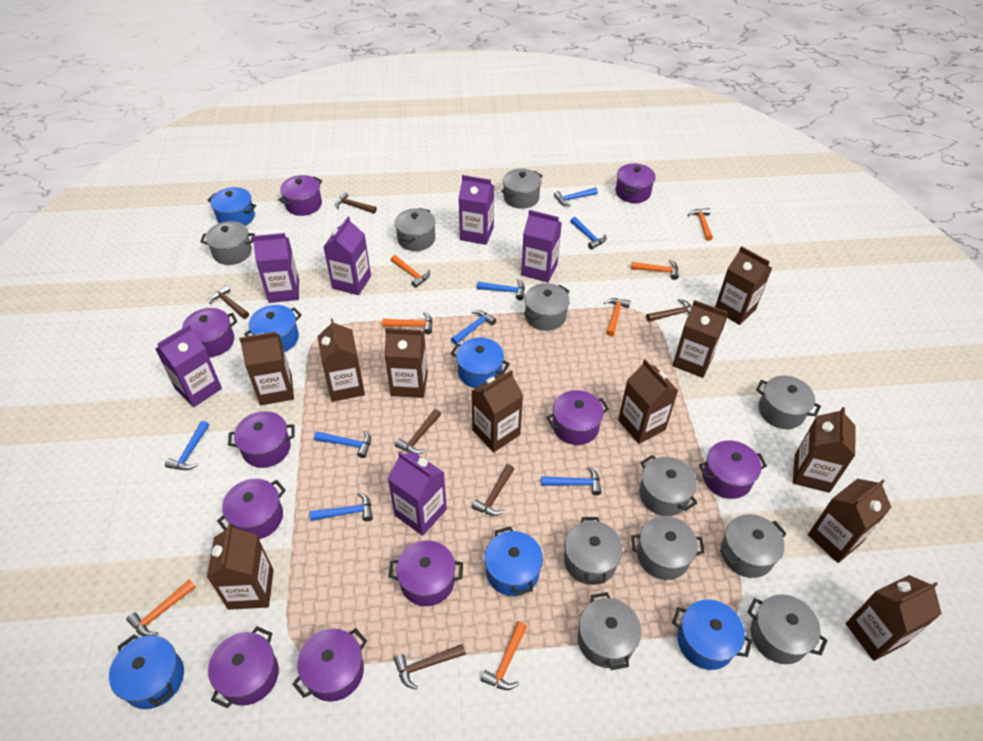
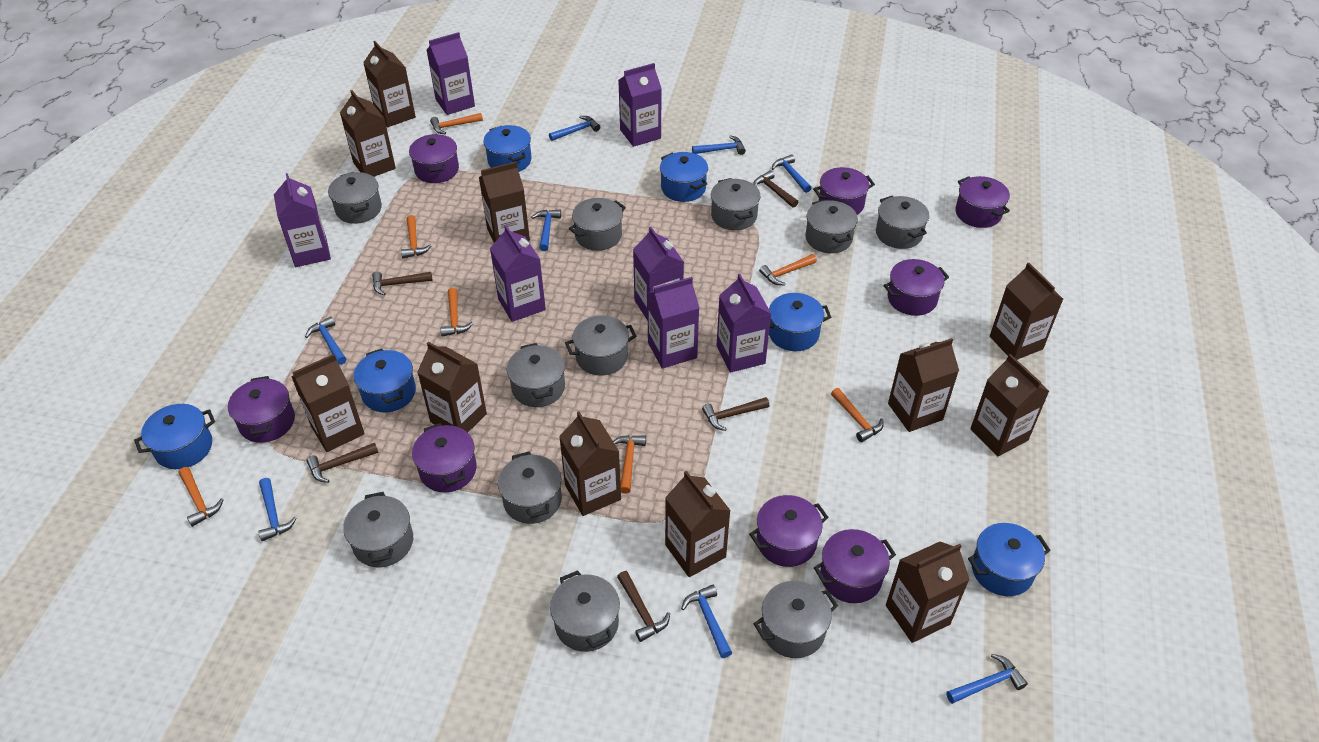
brown hammer: 6 -> 5
purple carton: 6 -> 7
purple pot: 10 -> 8

